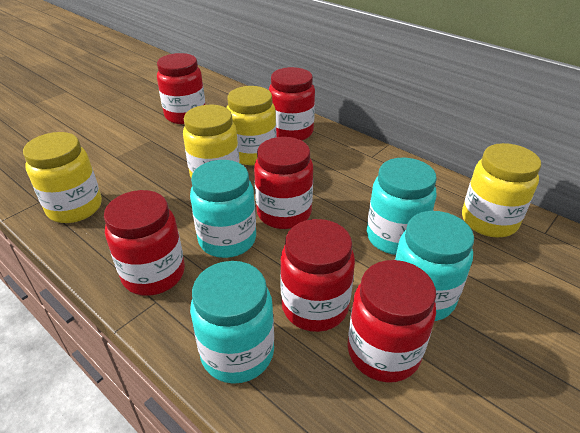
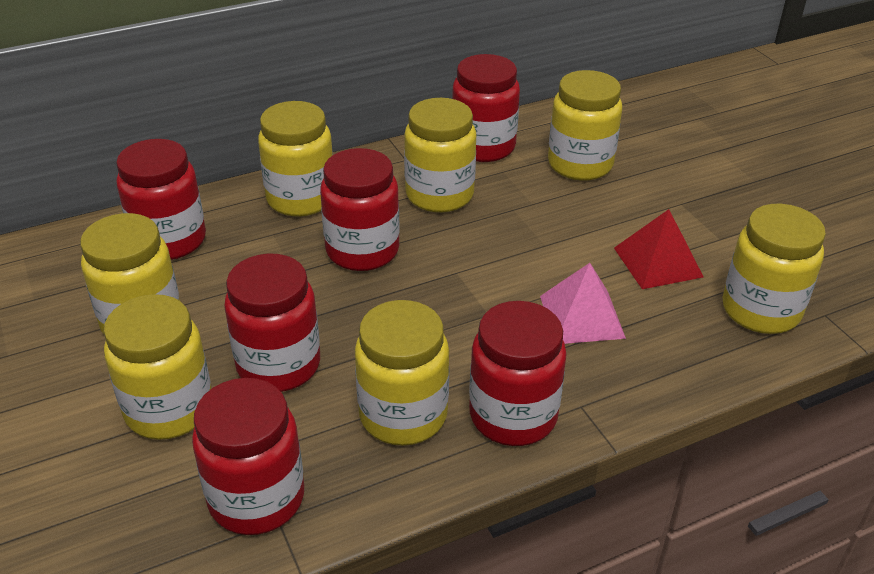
pink pyramid: 0 -> 1
red pyramid: 0 -> 1
turquoise jar: 4 -> 0
yellow jar: 4 -> 7

